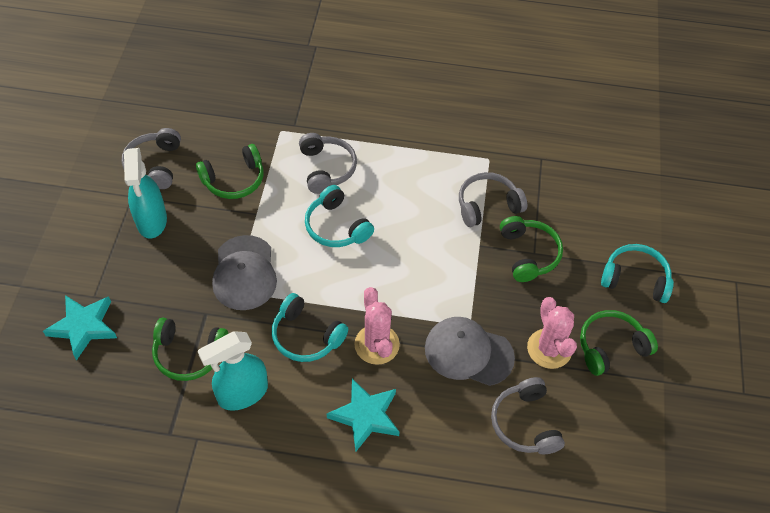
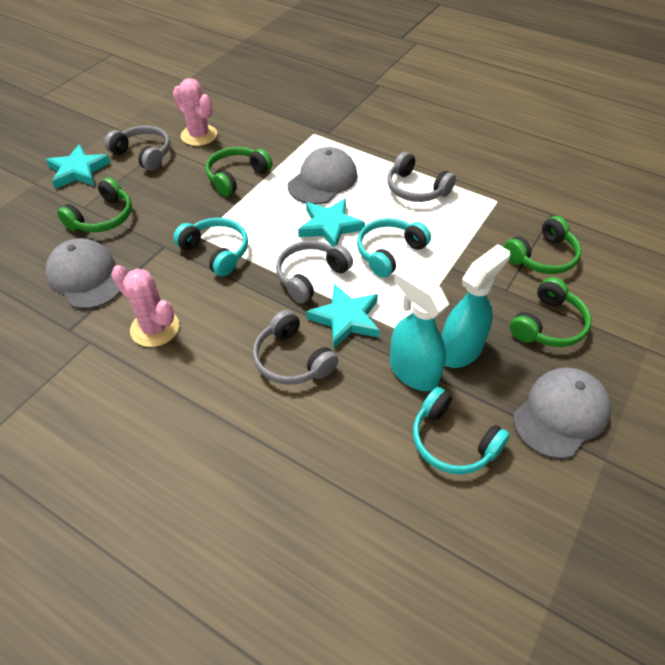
grey cap: 2 -> 3
turquoise star: 2 -> 3

